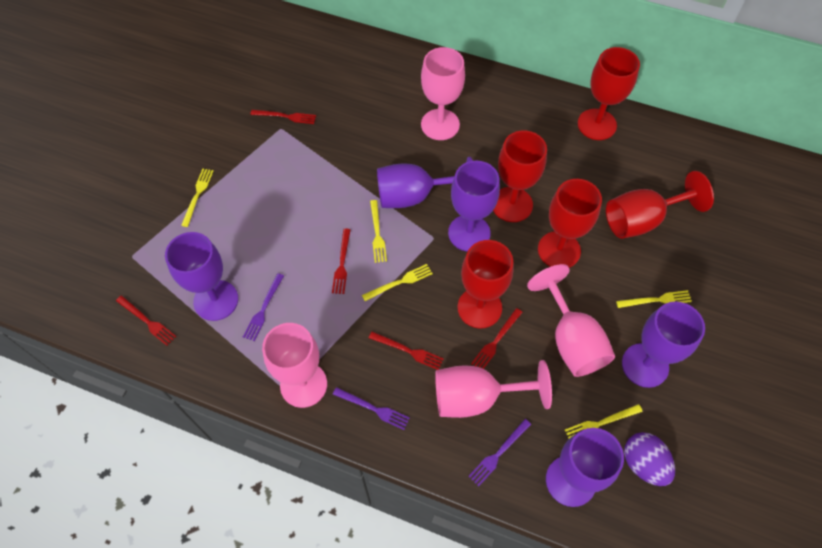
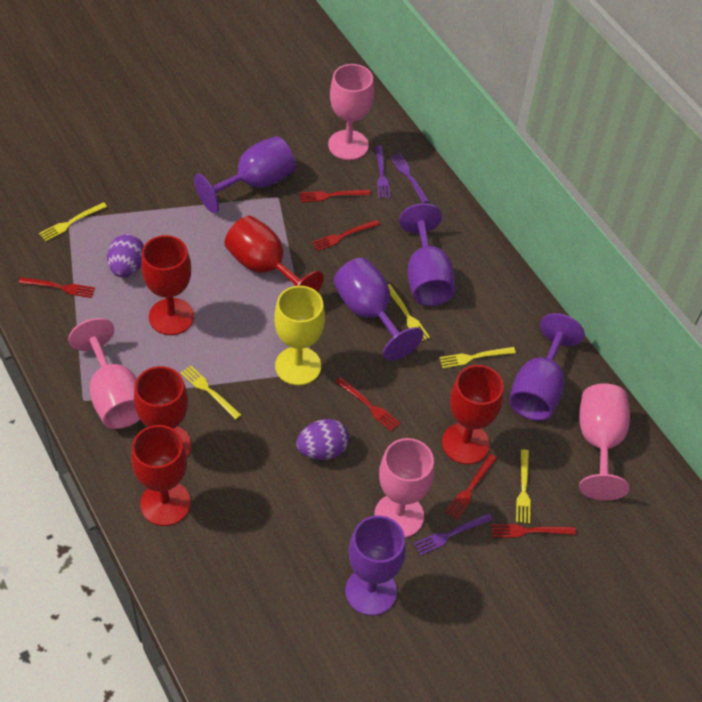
purple egg: 1 -> 2
red fork: 5 -> 6
yellow goblet: 0 -> 1

